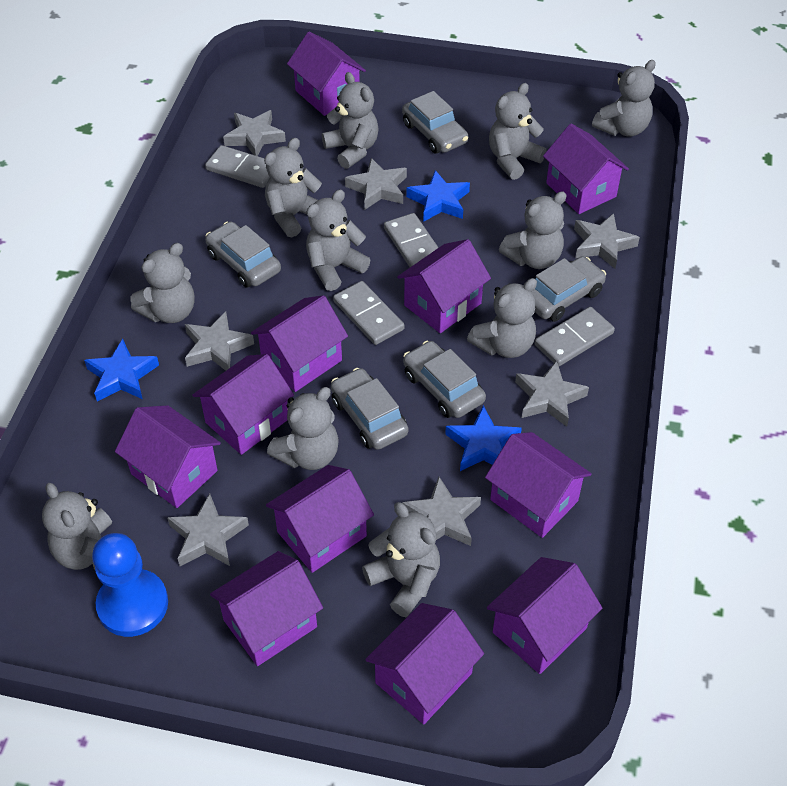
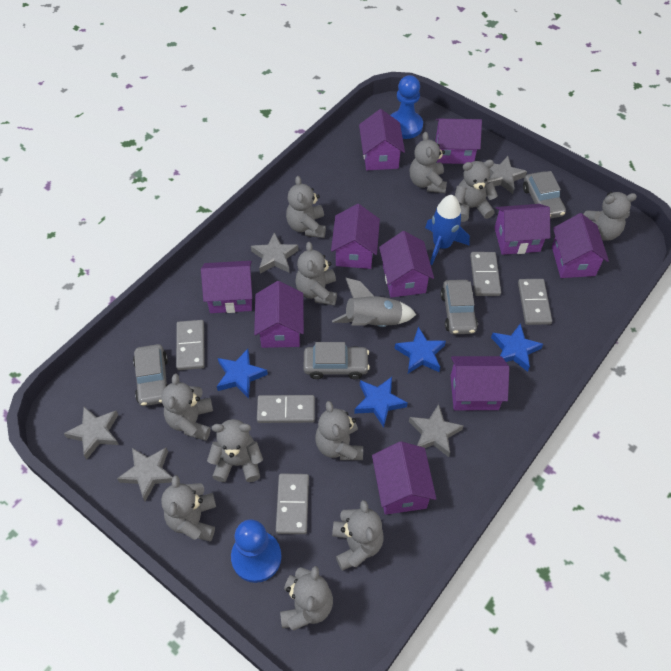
blue pawn: 1 -> 2
blue rocket: 0 -> 1
blue star: 3 -> 4
grey car: 5 -> 4
grey domino: 4 -> 5
grey rocket: 0 -> 1
grey star: 7 -> 5
purple house: 11 -> 10

